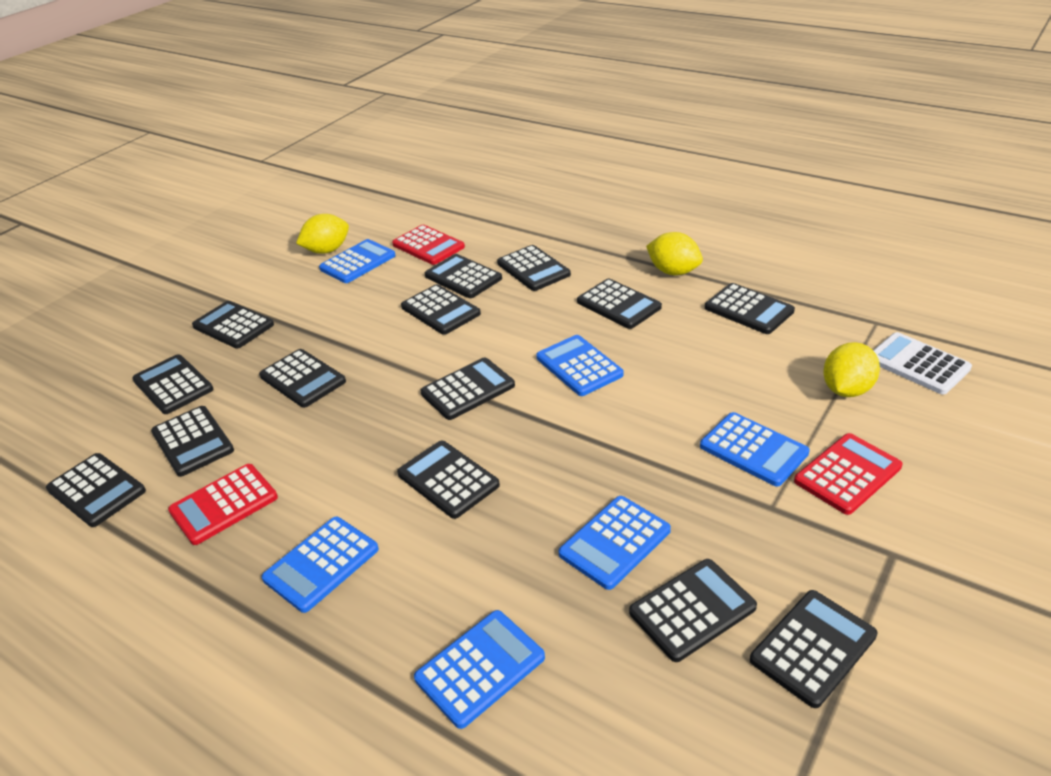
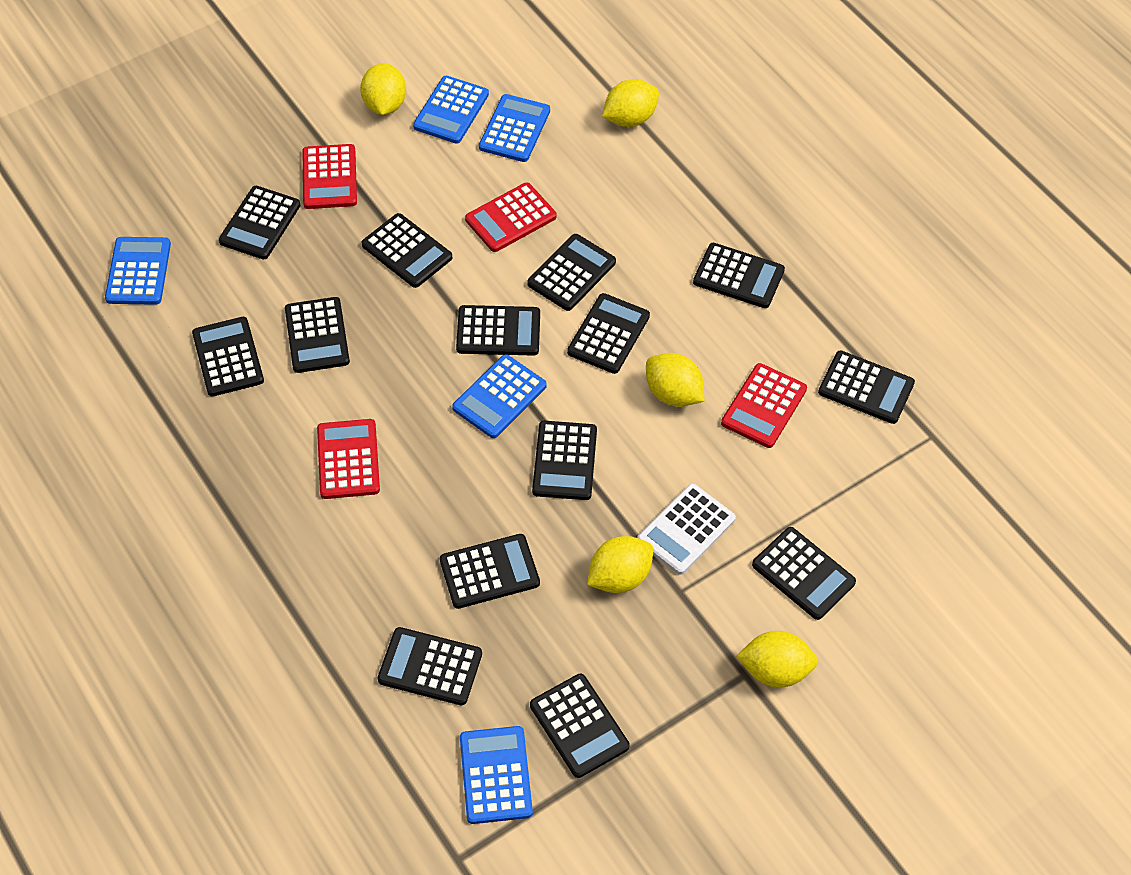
blue calculator: 6 -> 5
red calculator: 3 -> 4
yellow lemon: 3 -> 5

